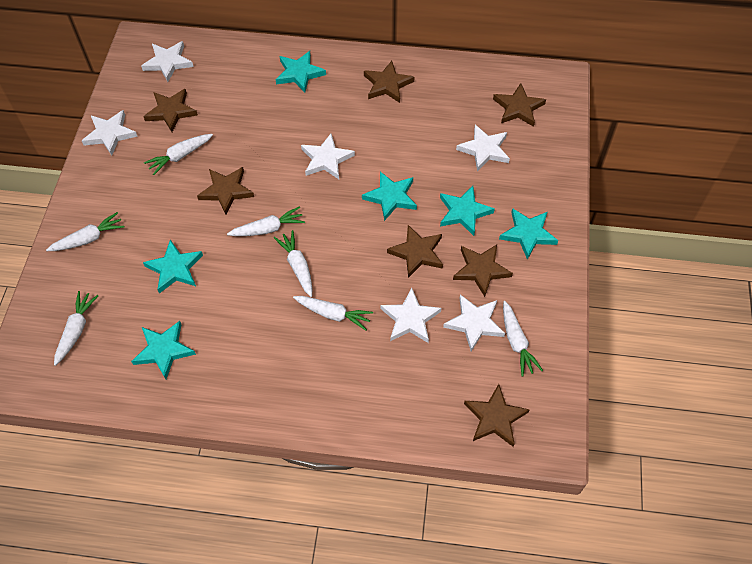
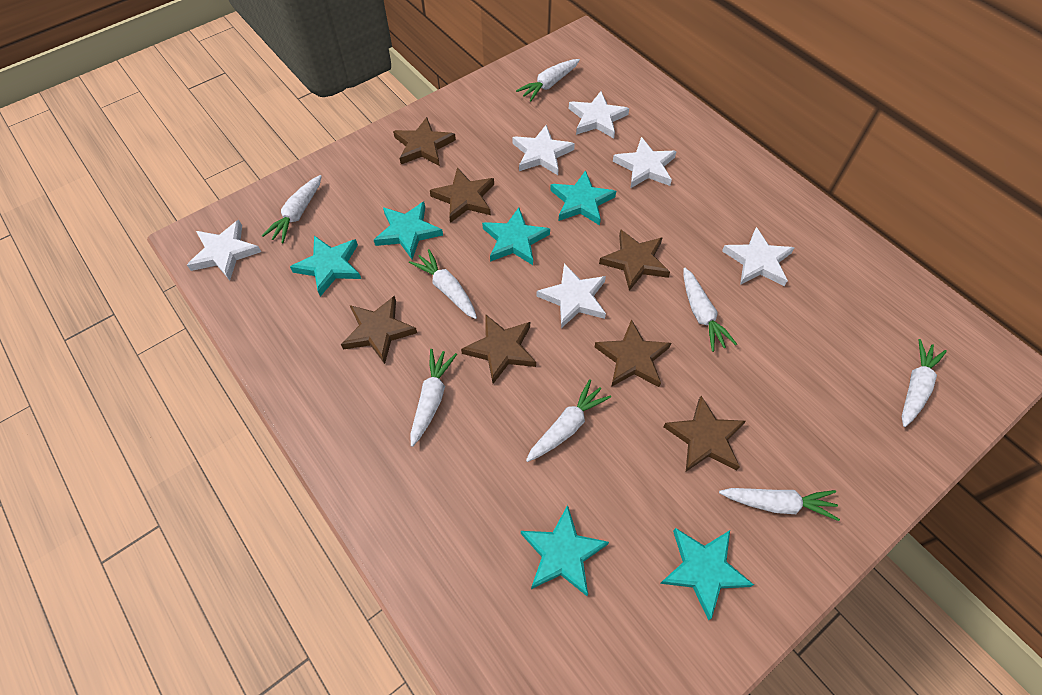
white carrot: 7 -> 8

